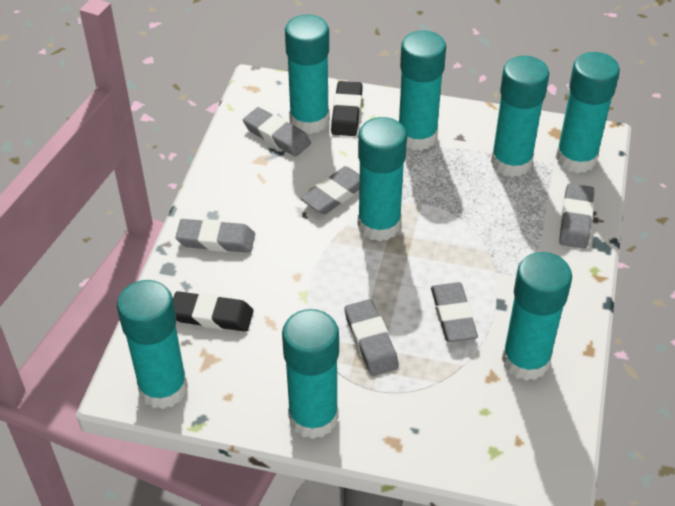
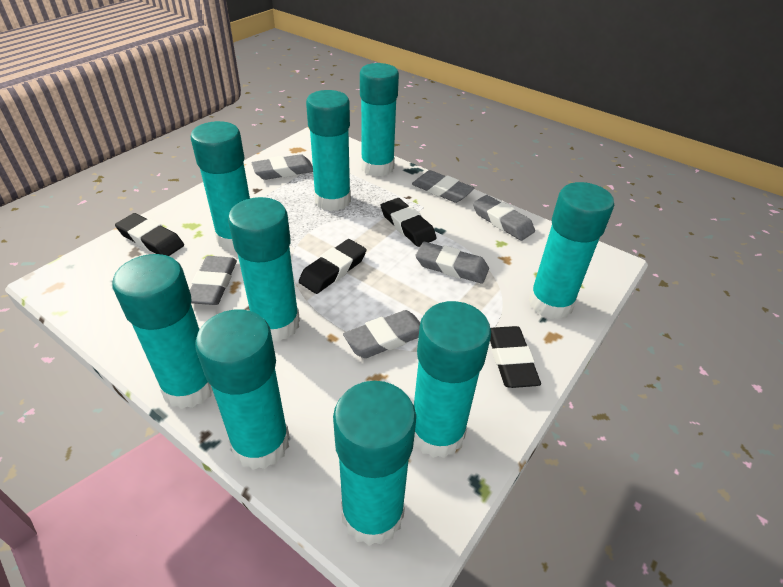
black eraser: 2 -> 4
turquoise glue stick: 8 -> 9

